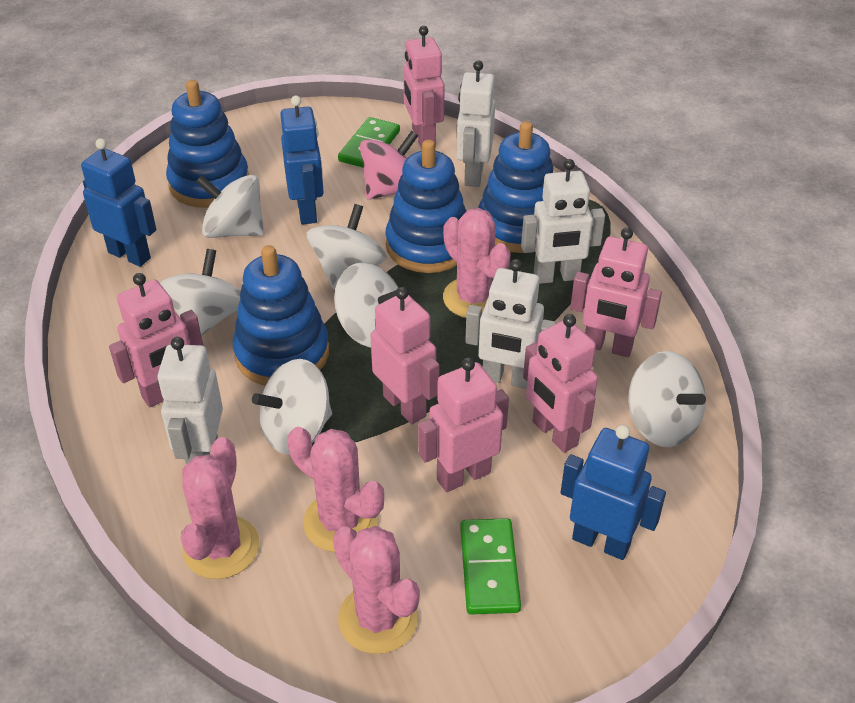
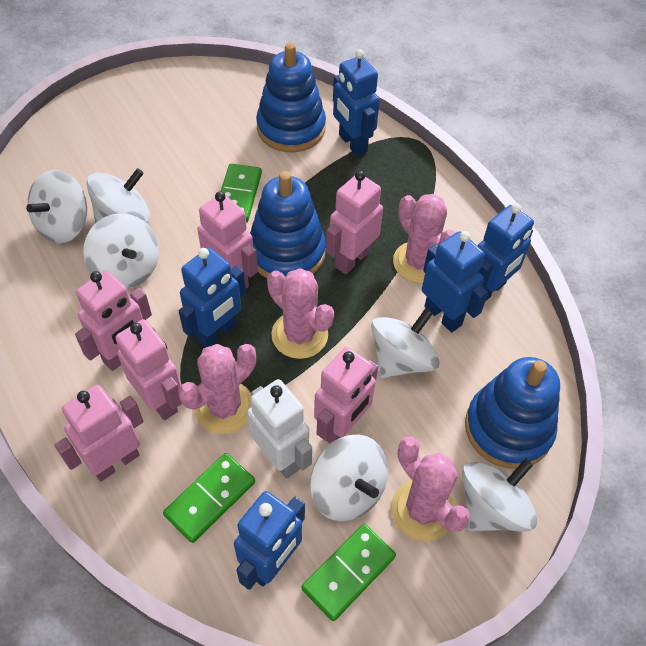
blue robot: 3 -> 5
blue stacking toy: 4 -> 3
green domino: 2 -> 3
pink spinning top: 1 -> 0
white robot: 4 -> 1

